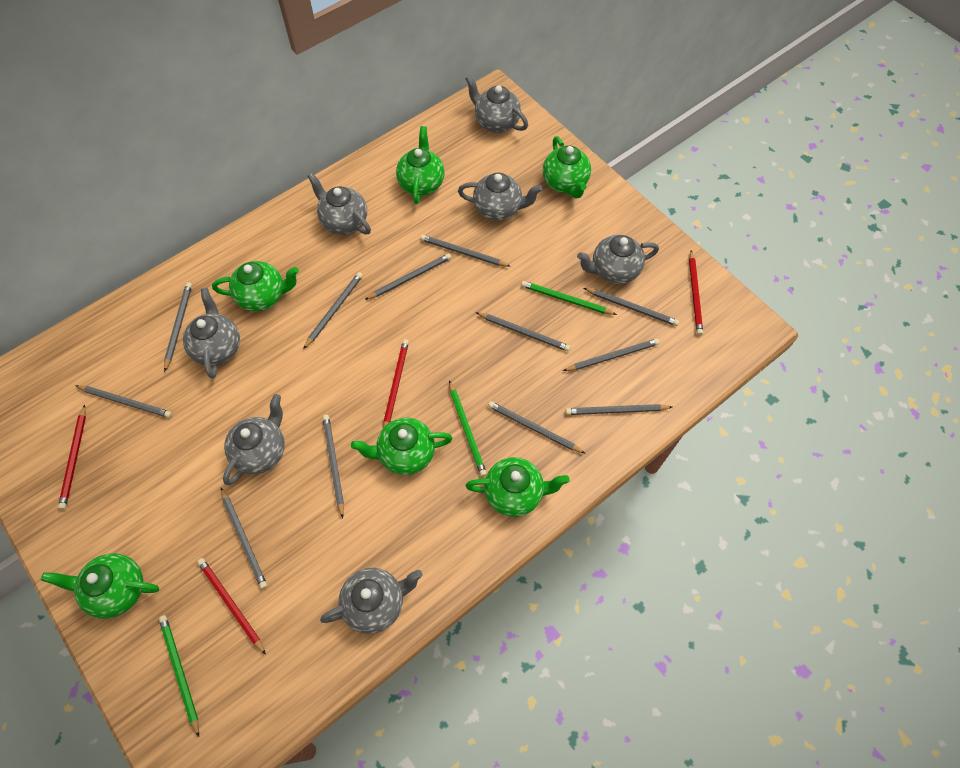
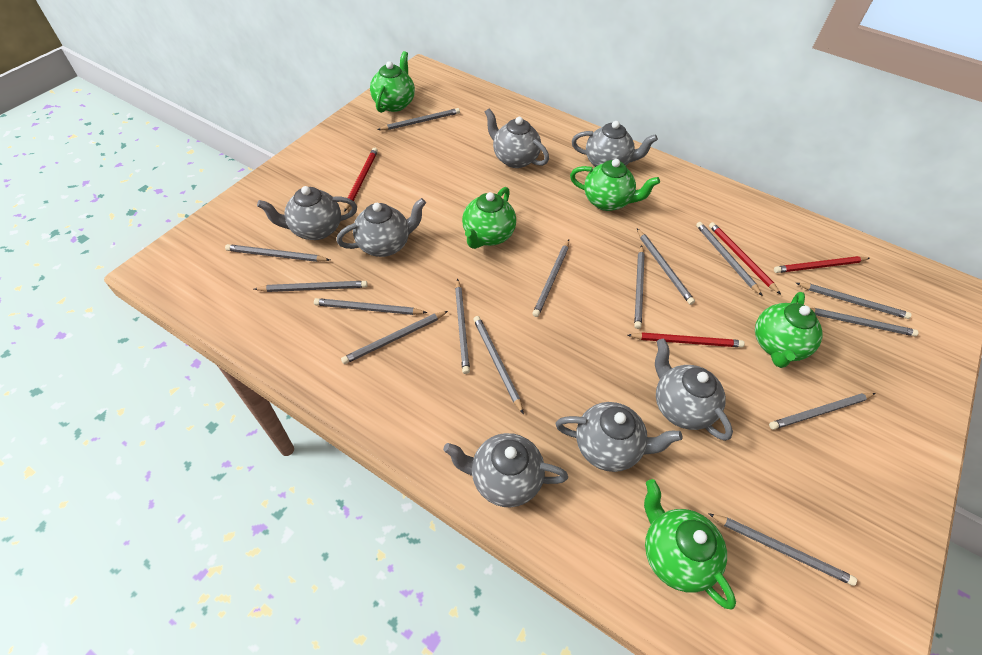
green pencil: 3 -> 0
green teapot: 6 -> 5
grey pencil: 12 -> 15

